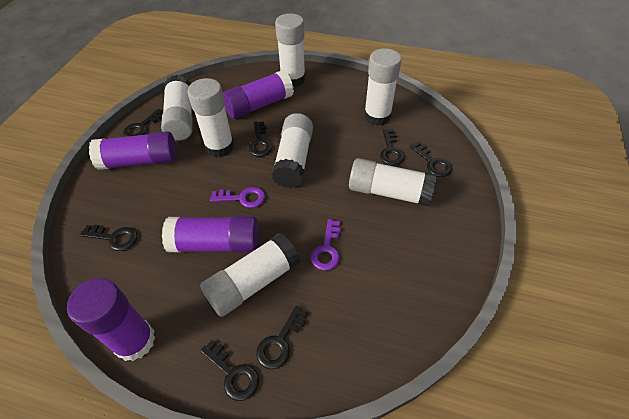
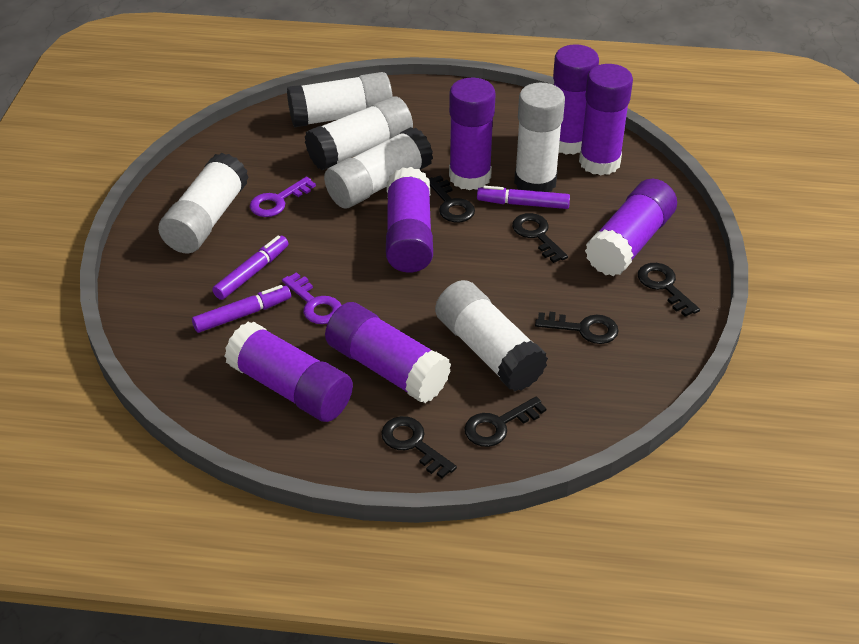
black key: 7 -> 6
purple glue stick: 4 -> 7
purple marker: 0 -> 3
white glue stick: 7 -> 6

